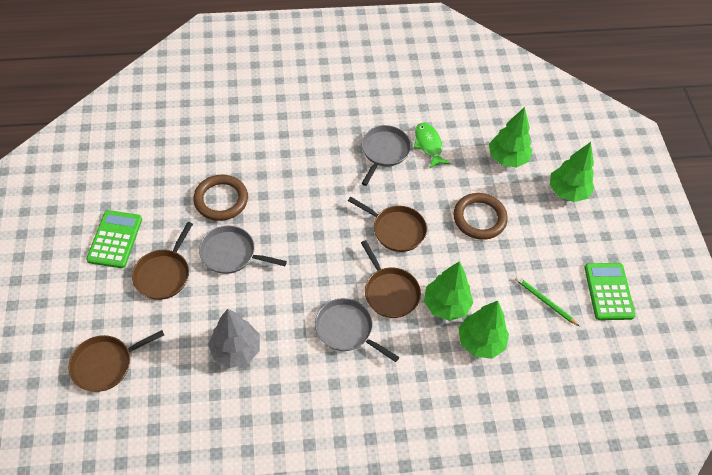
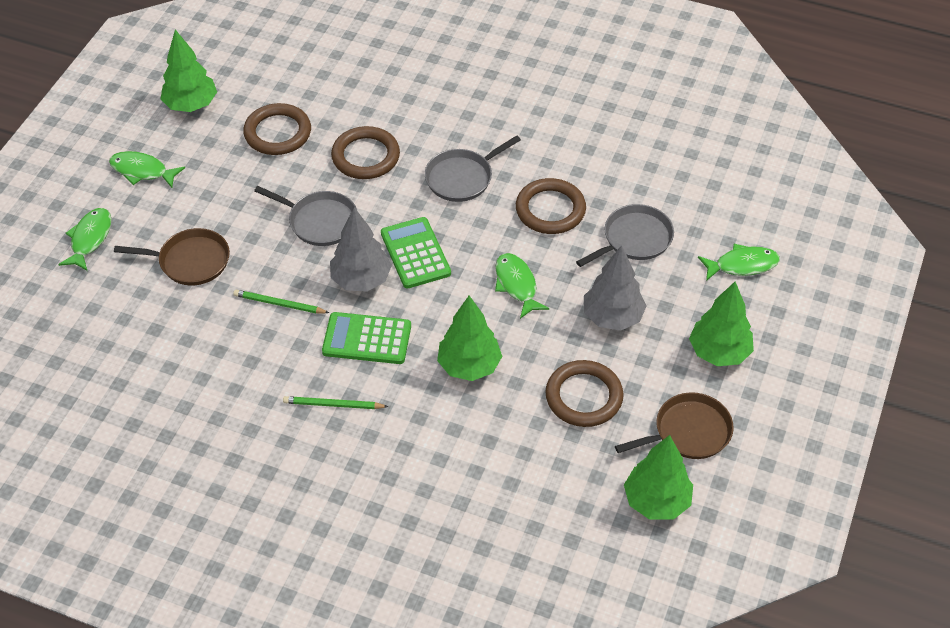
brown pan: 4 -> 2
brown ring: 2 -> 4
green fish: 1 -> 4
green pencil: 1 -> 2
grey tree: 1 -> 2

